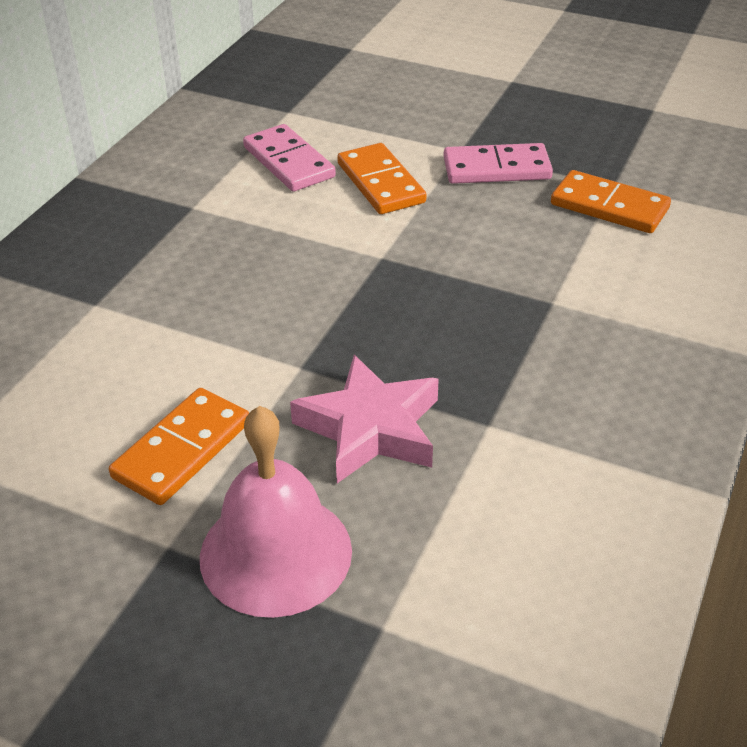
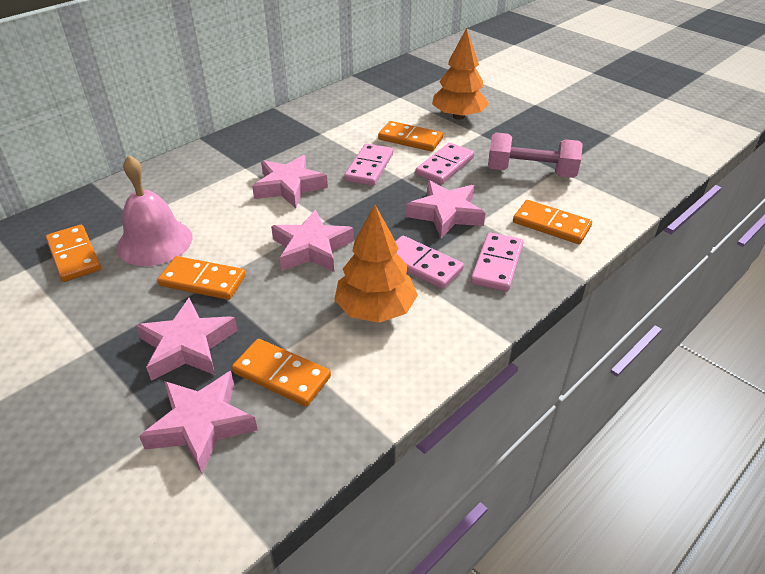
orange domino: 3 -> 5
orange tree: 0 -> 2
pink domino: 2 -> 4
pink dumbbell: 0 -> 1
pink star: 1 -> 5

